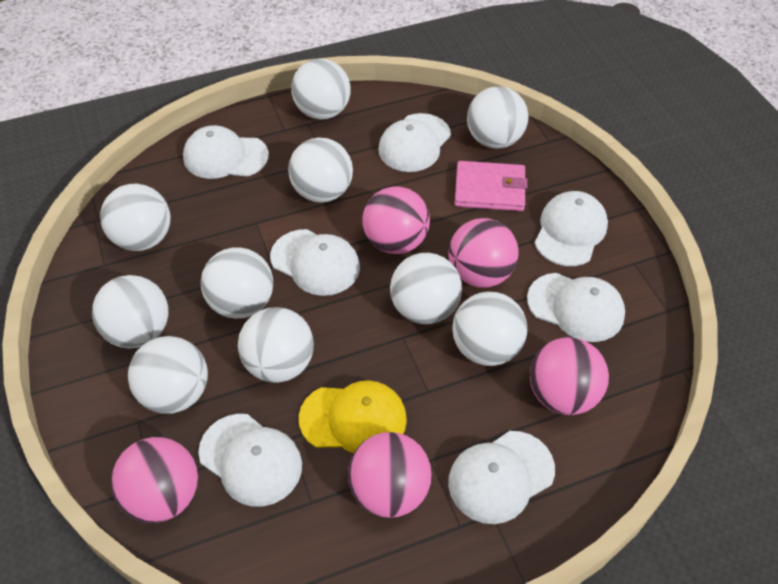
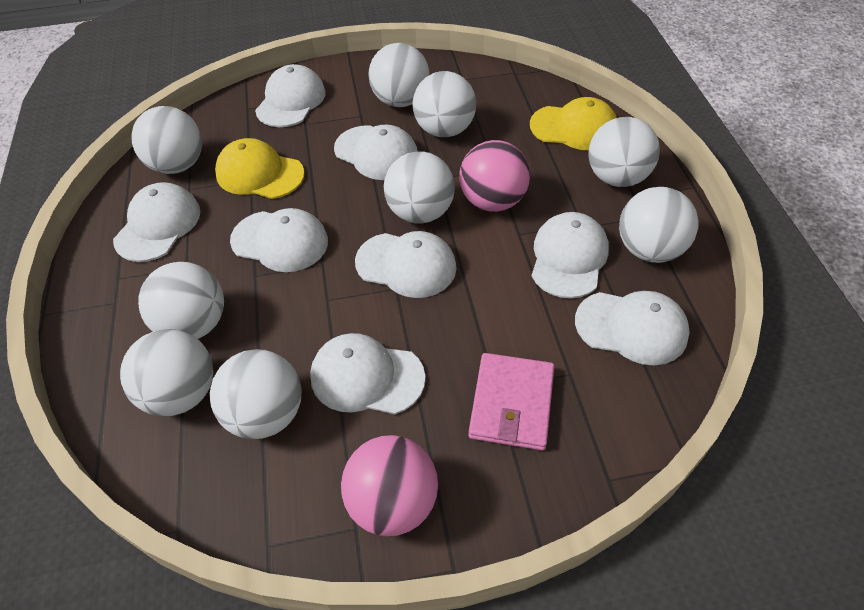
pink ball: 5 -> 2
white ball: 10 -> 9
white cap: 7 -> 8
yellow cap: 1 -> 2

